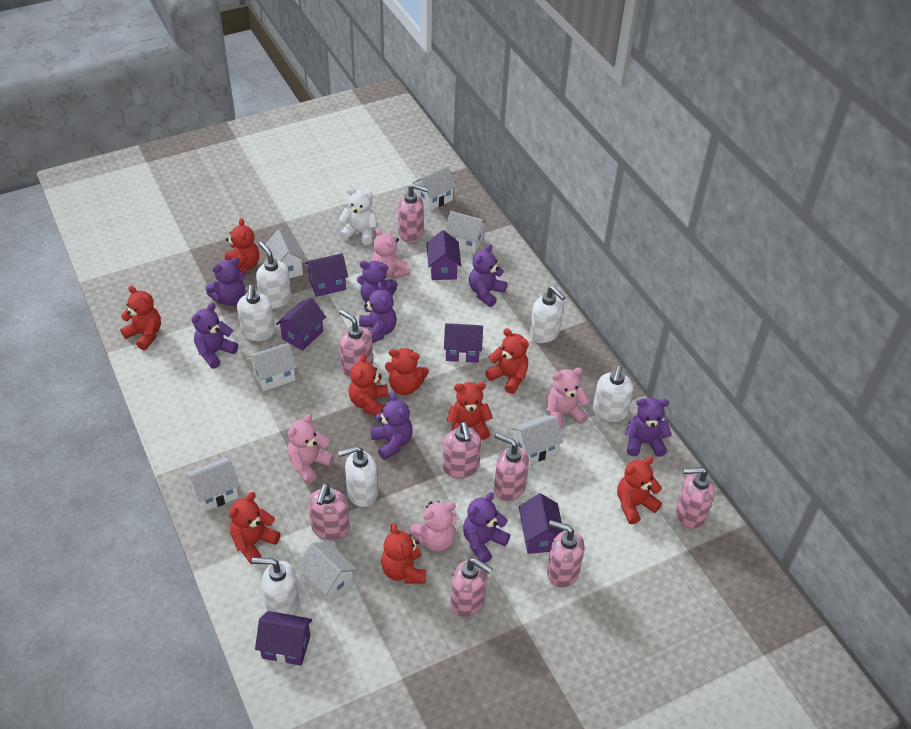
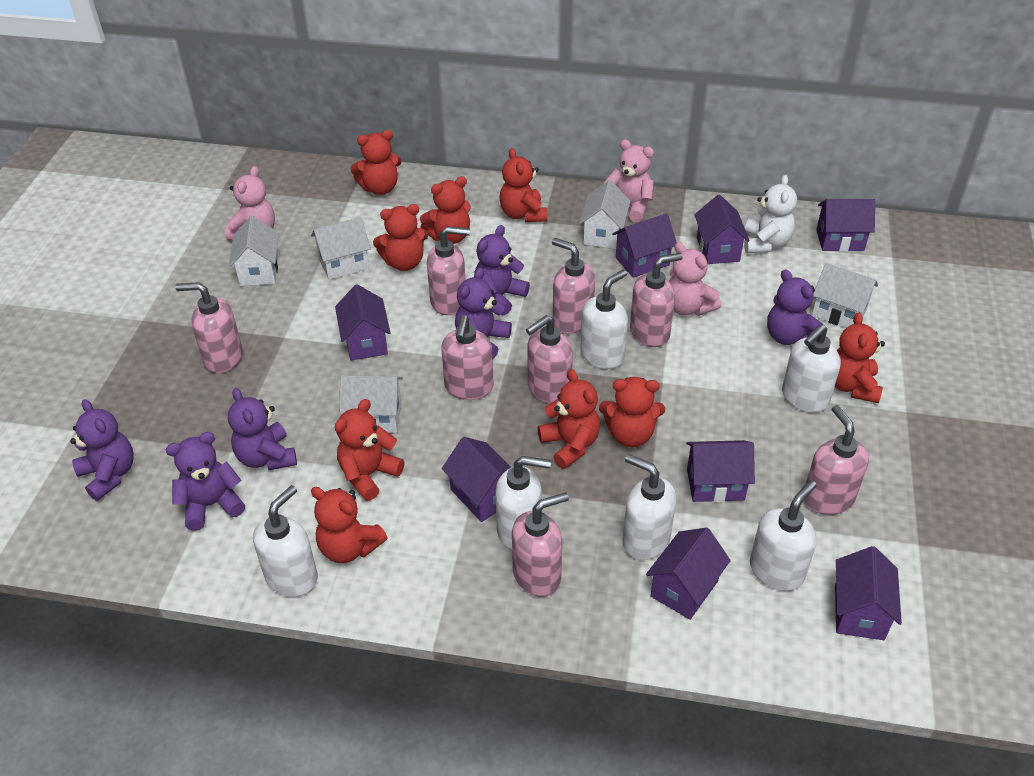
pink teddy bear: 4 -> 3
purple house: 6 -> 8
purple teddy bear: 8 -> 6
white house: 7 -> 5

